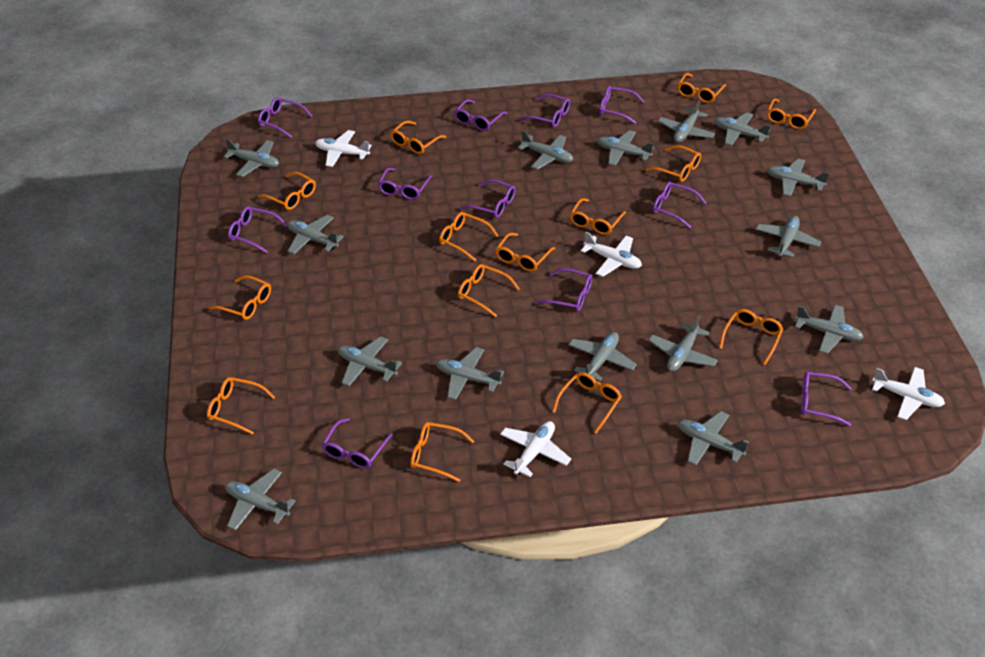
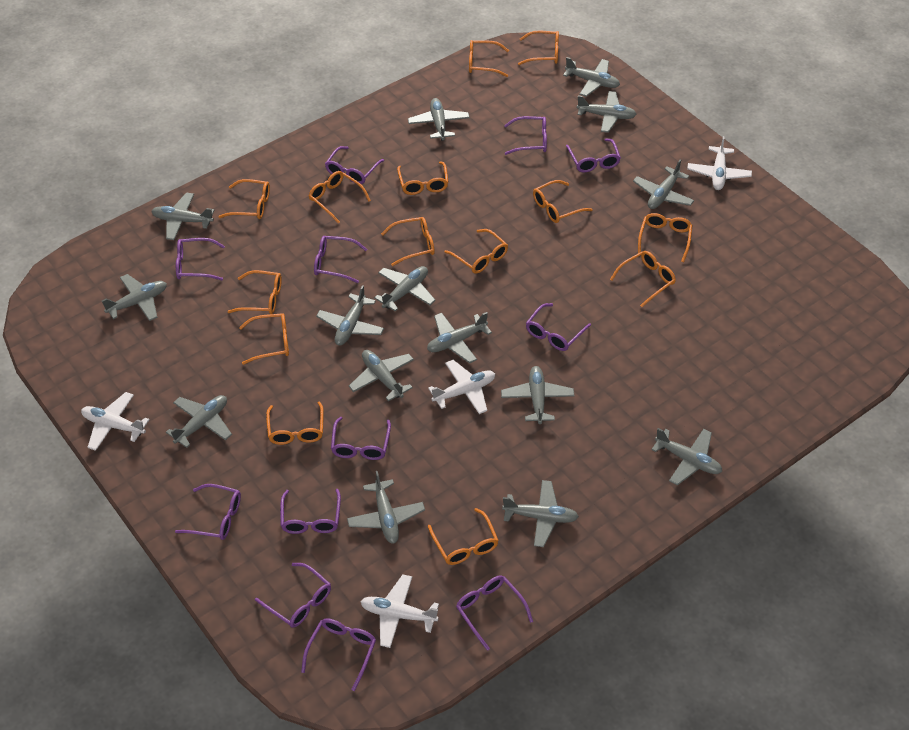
purple glasses: 11 -> 12

